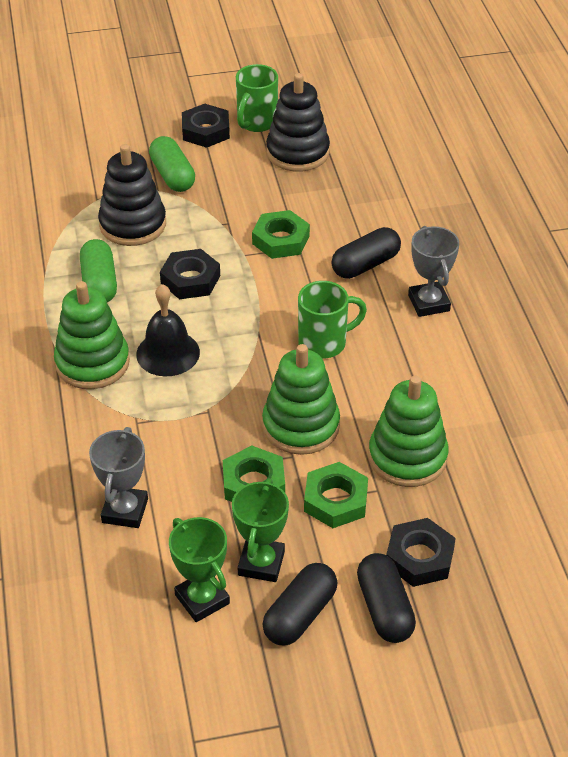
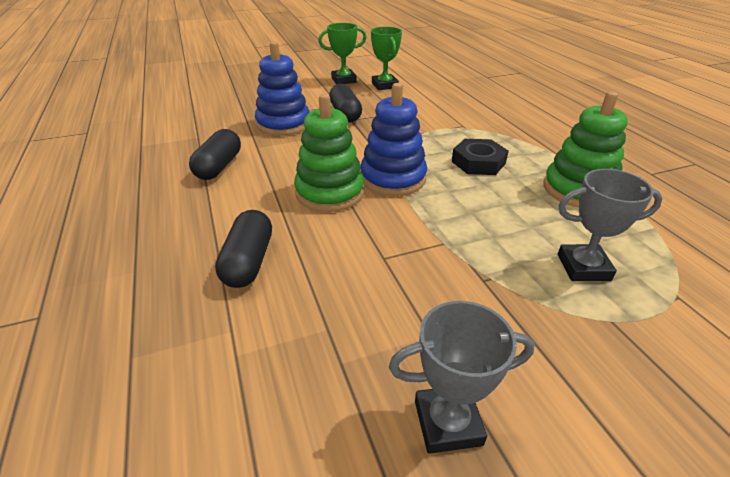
black bell: 1 -> 0
black nut: 3 -> 1
black stacking toy: 2 -> 0
blue stacking toy: 0 -> 2
green capsule: 2 -> 0
green mug: 2 -> 0
green nut: 3 -> 0
green stacking toy: 3 -> 2

